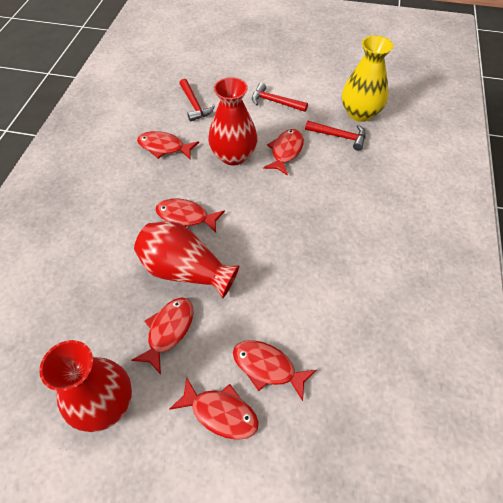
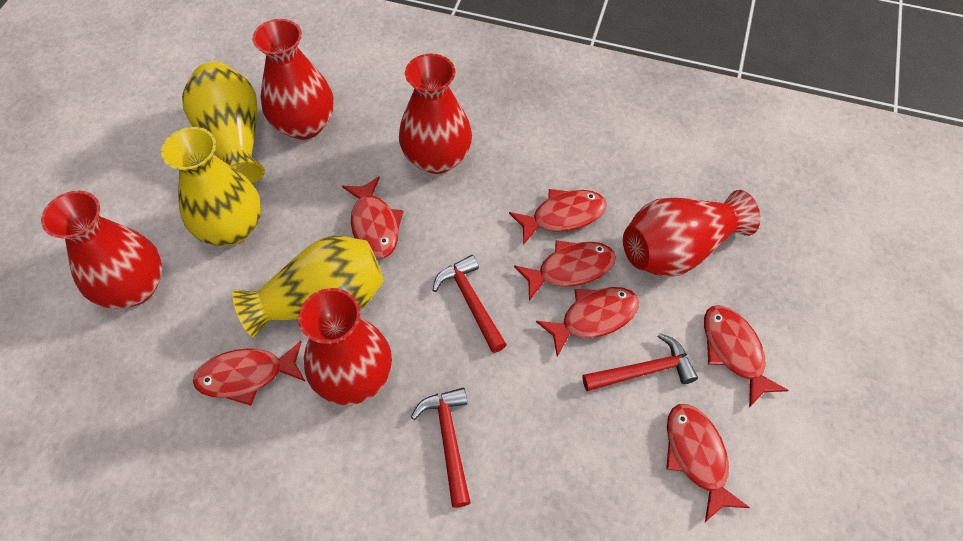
red fish: 6 -> 7
red vase: 3 -> 5
yellow vase: 1 -> 3

